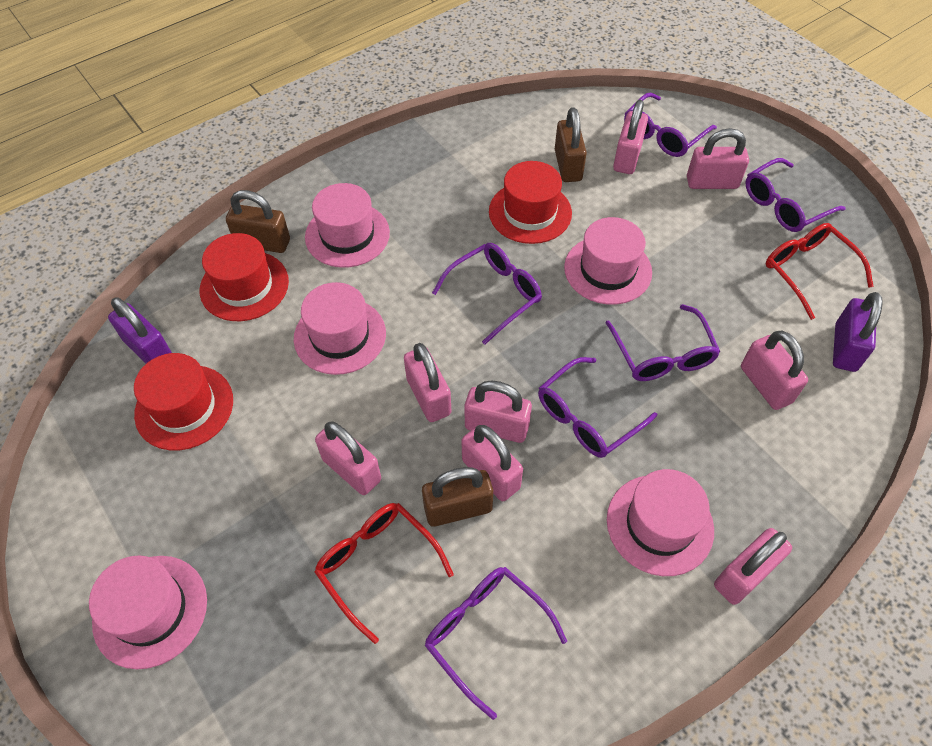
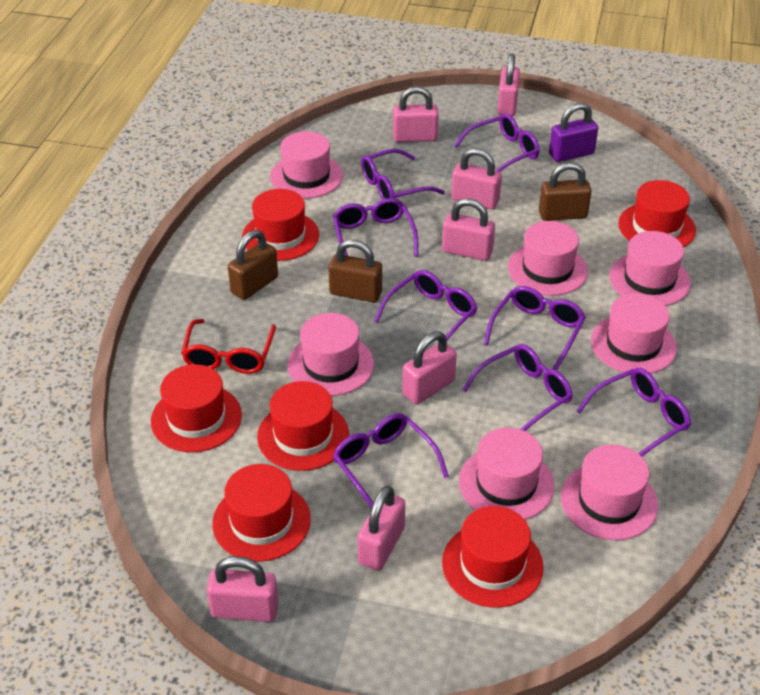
pink hat: 5 -> 7
pink padlock: 8 -> 7
purple glasses: 6 -> 8
purple padlock: 2 -> 1
red glasses: 2 -> 1
red hat: 3 -> 6

